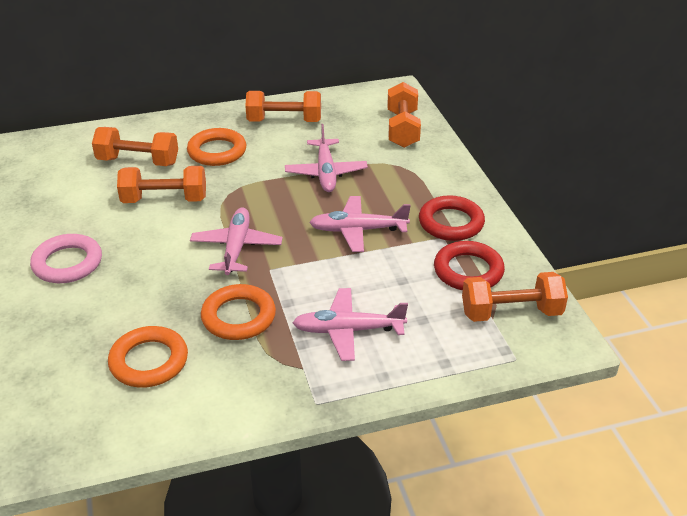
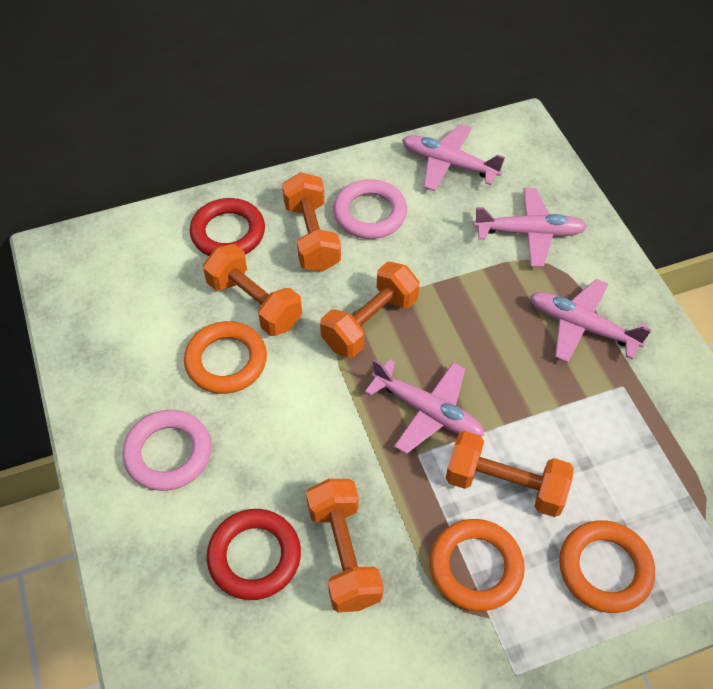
pink ring: 1 -> 2

